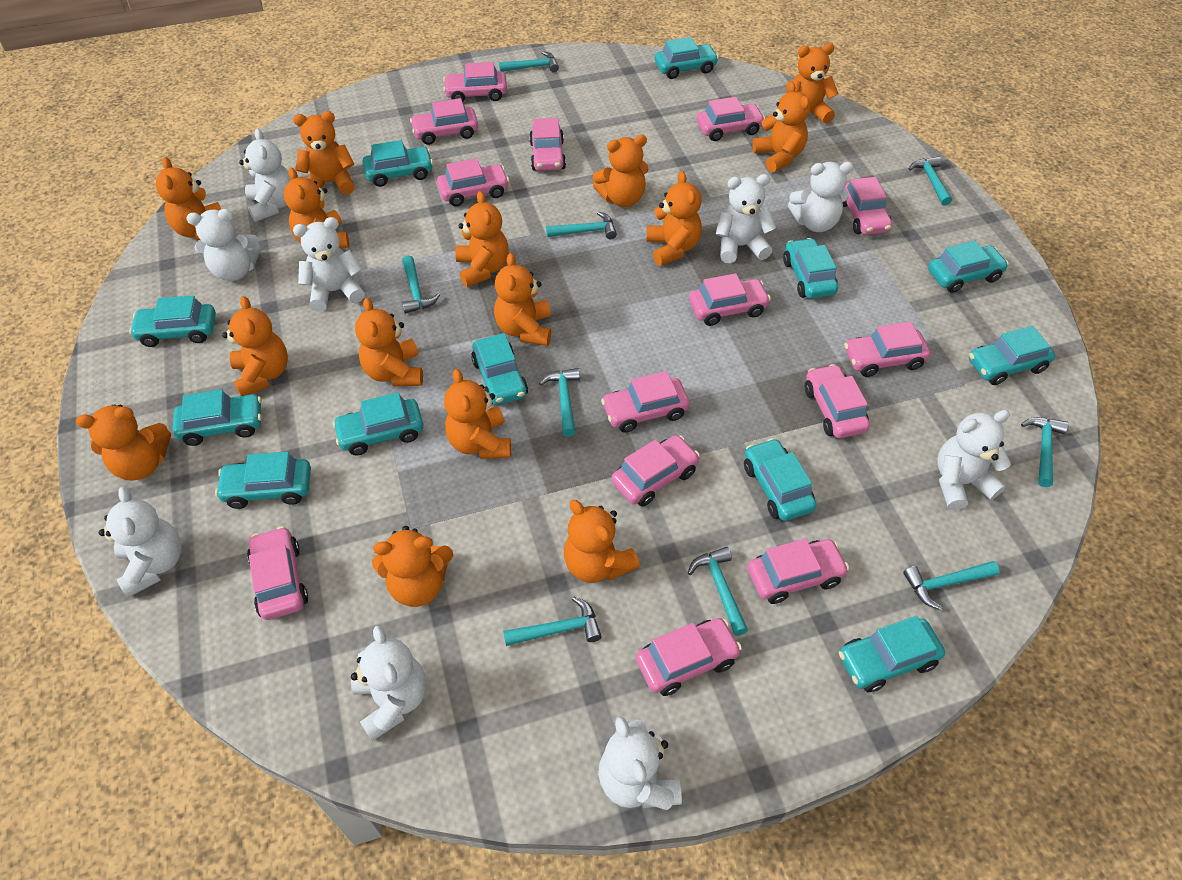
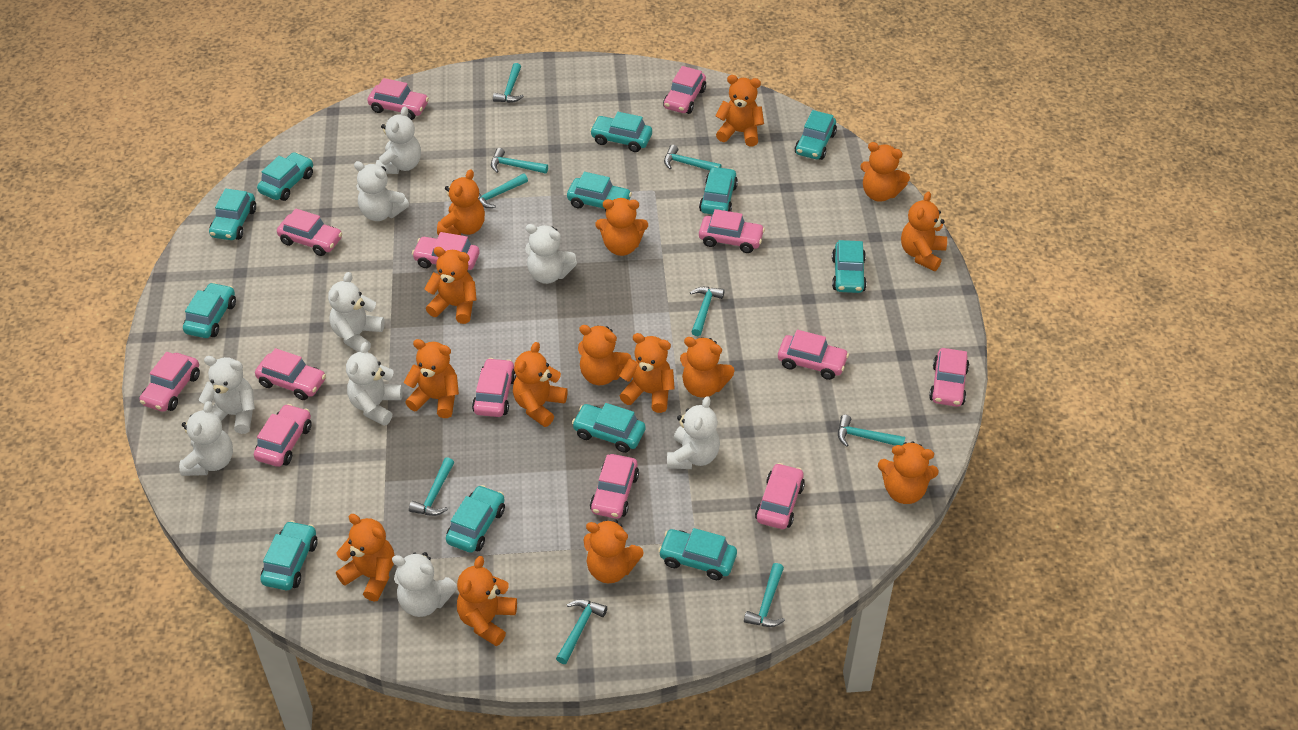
pink car: 14 -> 13

